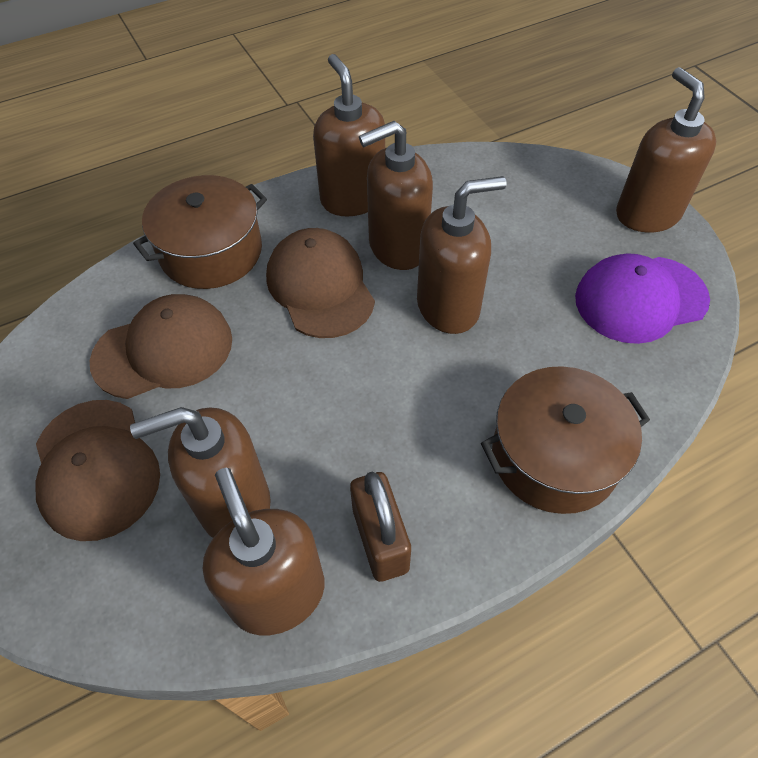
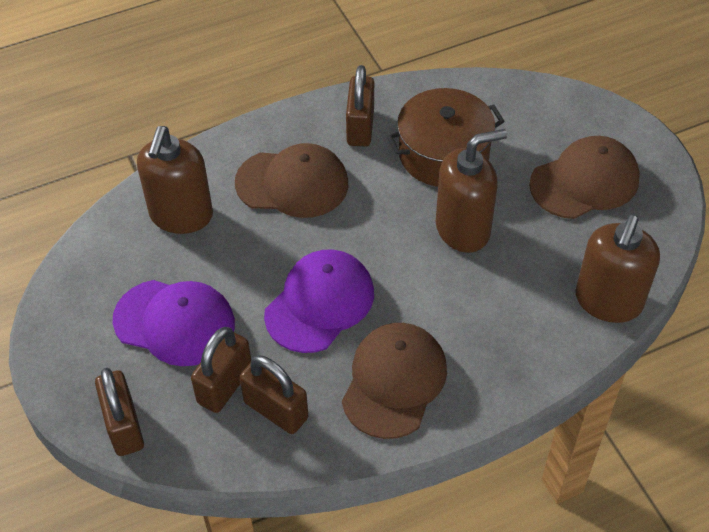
brown padlock: 1 -> 4
brown pot: 2 -> 1
brown soap dispenser: 6 -> 3
purple cap: 1 -> 2

